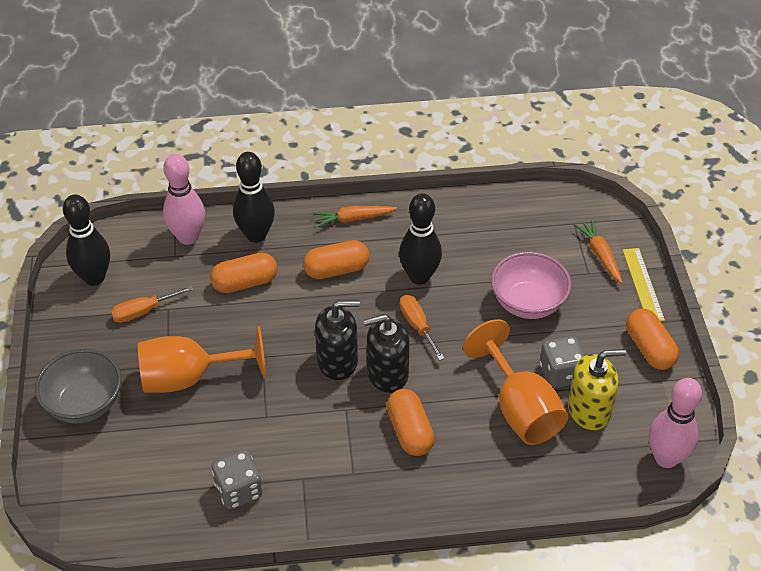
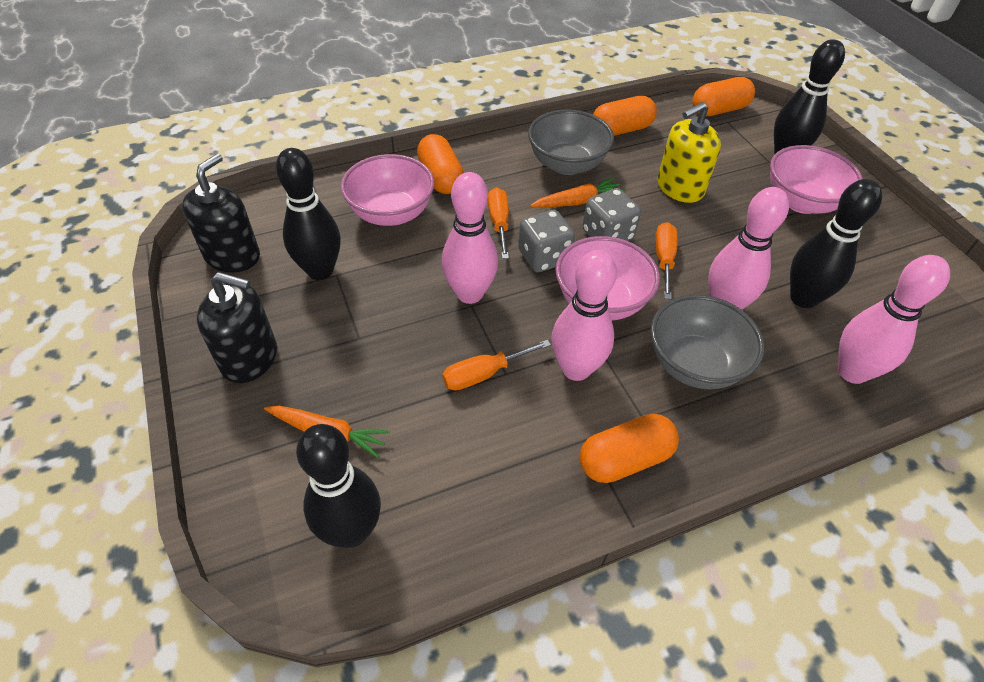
black bowling pin: 3 -> 4
grey bowl: 1 -> 2
orange goblet: 2 -> 0
orange screwdriver: 2 -> 3
pink bowl: 1 -> 3
pink bowling pin: 2 -> 4
yellow ruler: 1 -> 0

